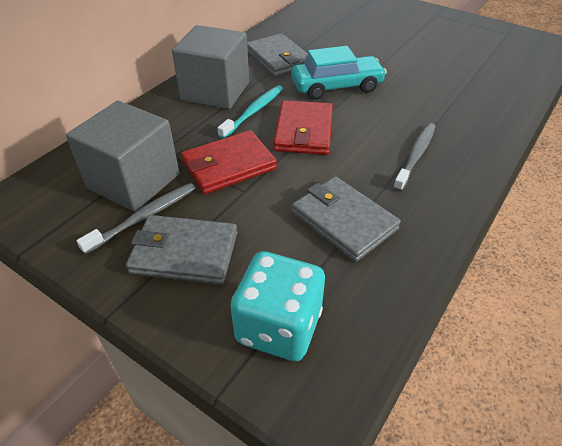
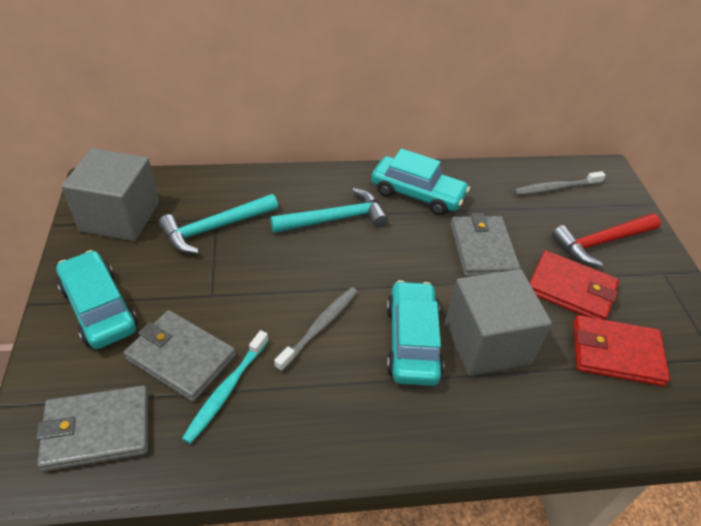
red hammer: 0 -> 1
turquoise car: 1 -> 3
turquoise dice: 1 -> 0
turquoise hammer: 0 -> 2

